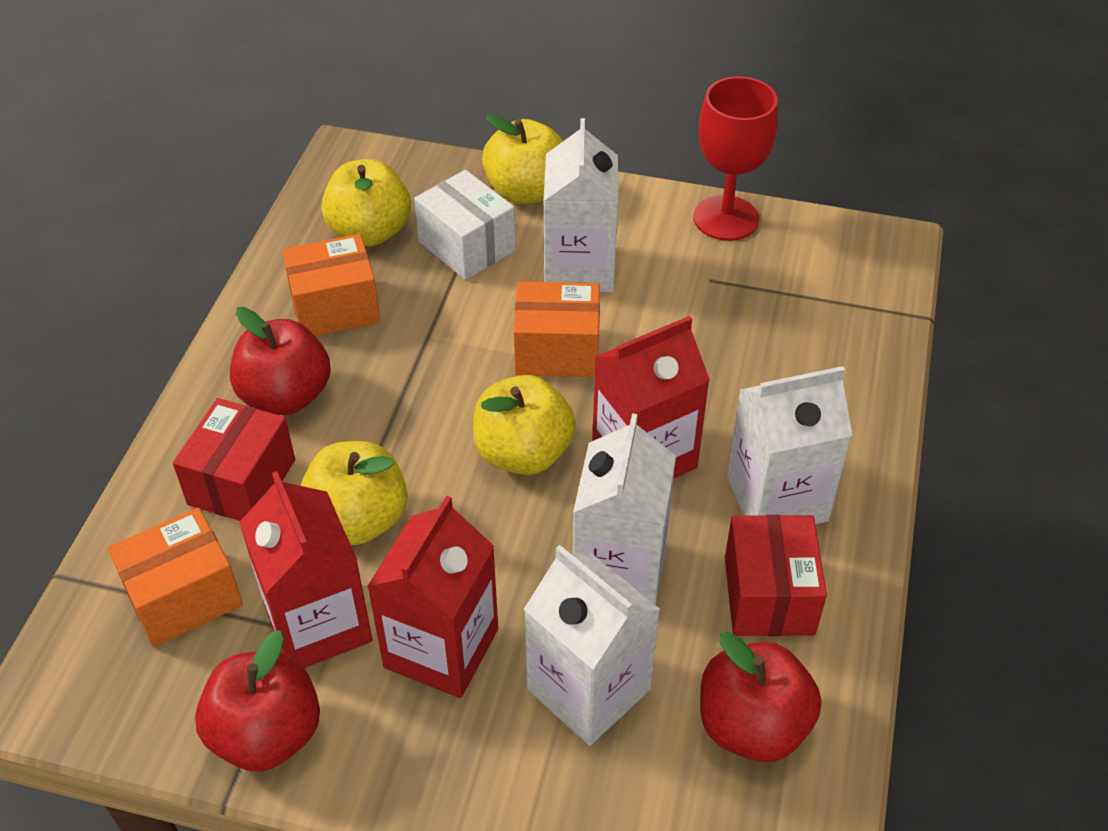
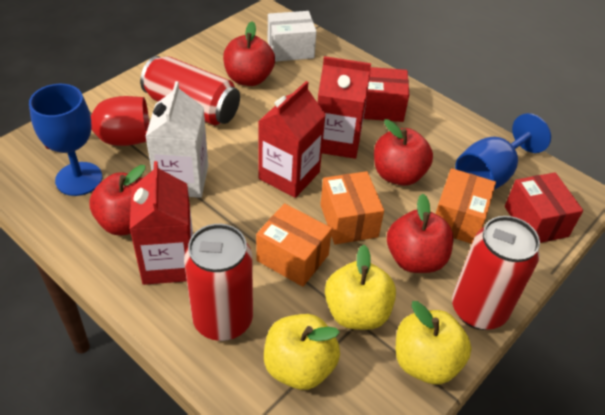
blue goblet: 0 -> 2
red apple: 3 -> 4
red can: 0 -> 3
white carton: 4 -> 1
yellow apple: 4 -> 3

